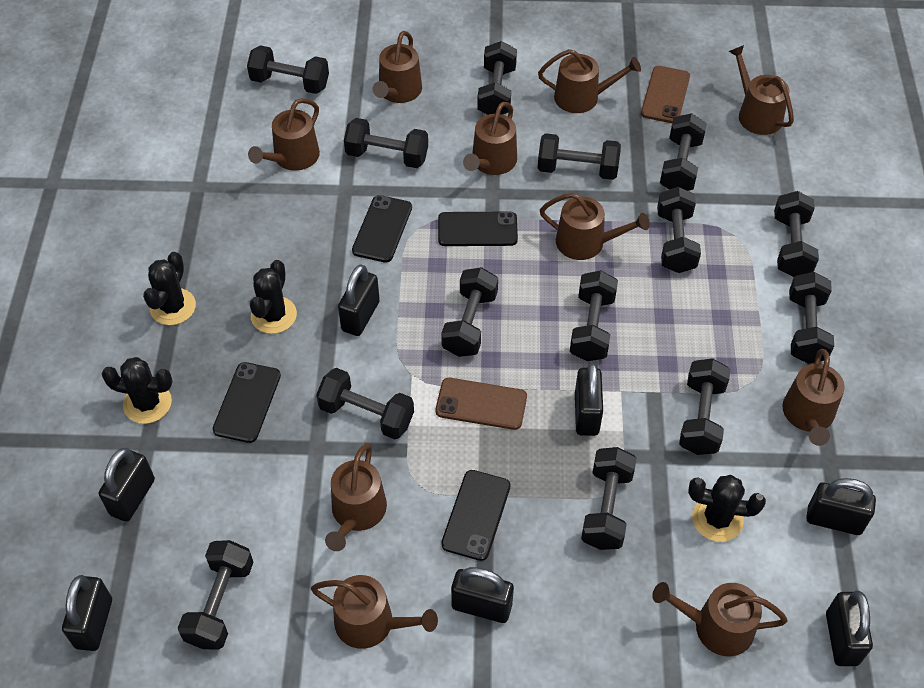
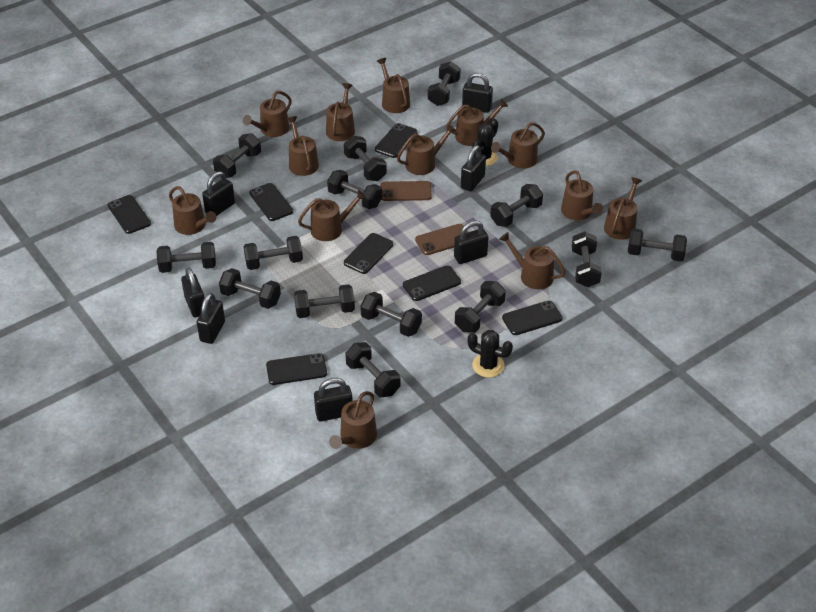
black cactus: 4 -> 2
black phone: 4 -> 7
brown watering can: 10 -> 13

